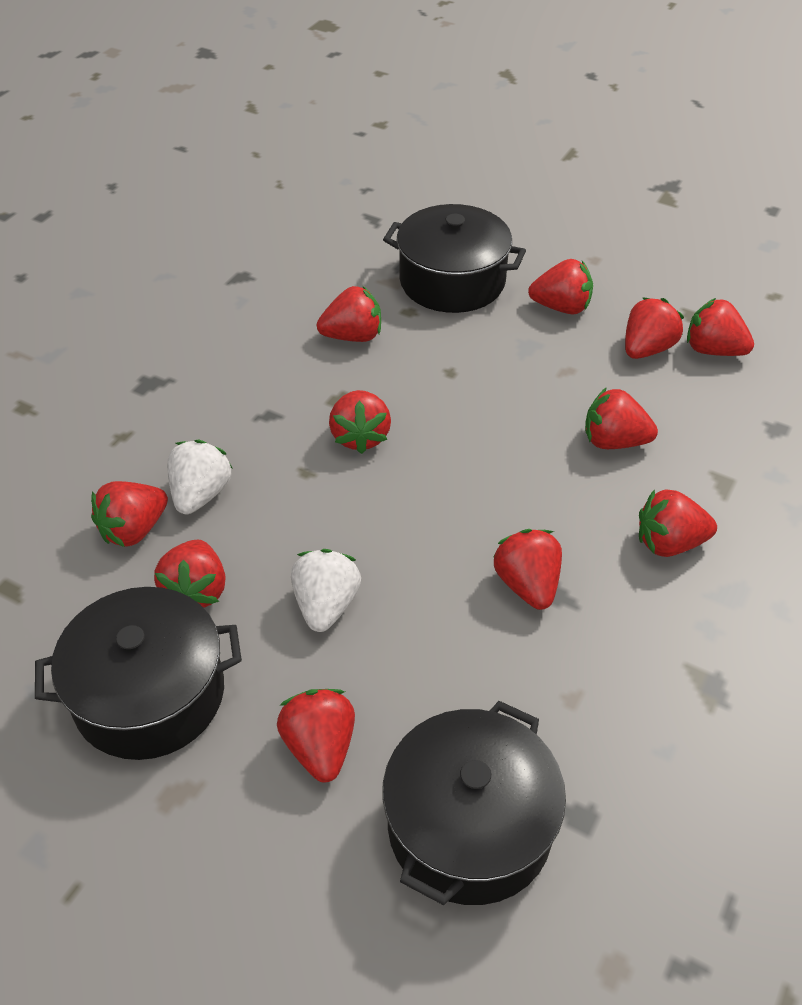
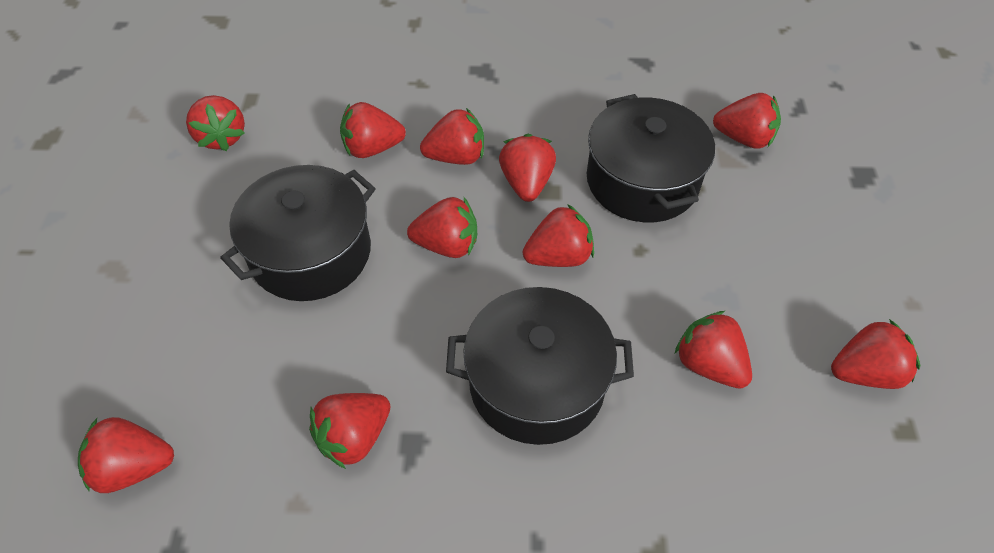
white strawberry: 2 -> 0

